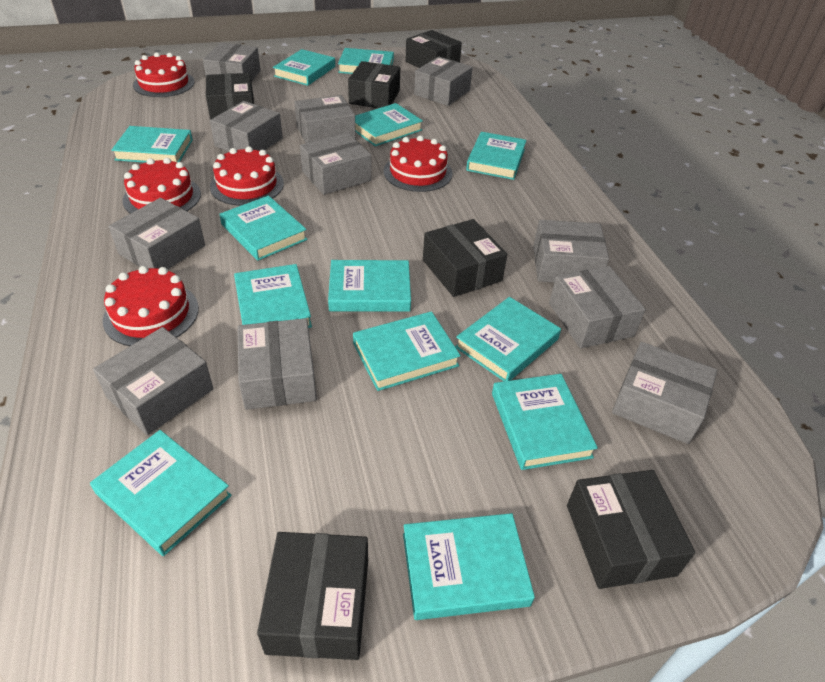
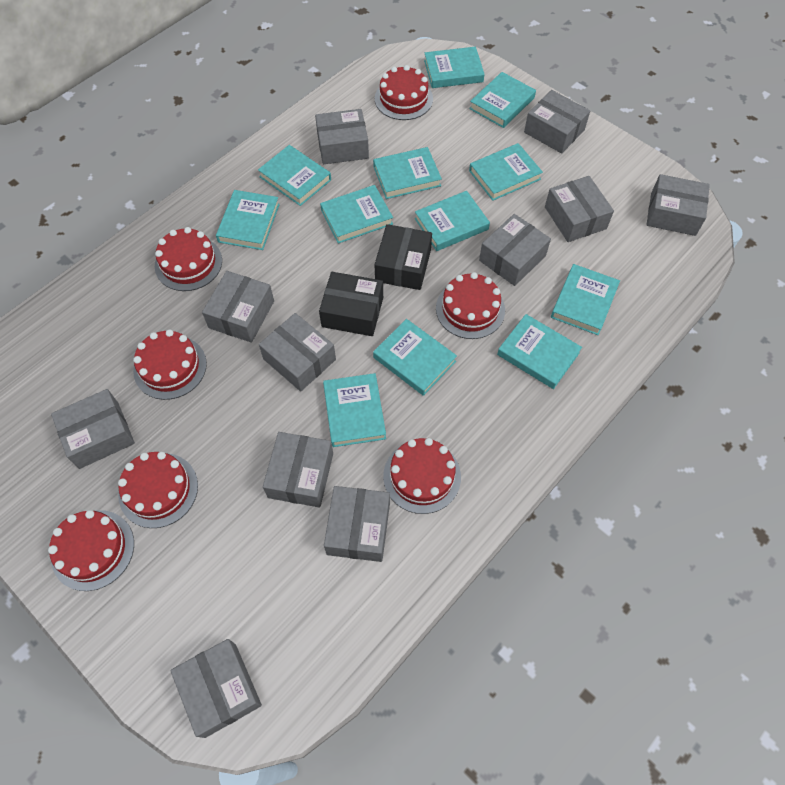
black box: 6 -> 2
red cake: 5 -> 7
turquoise book: 13 -> 12

